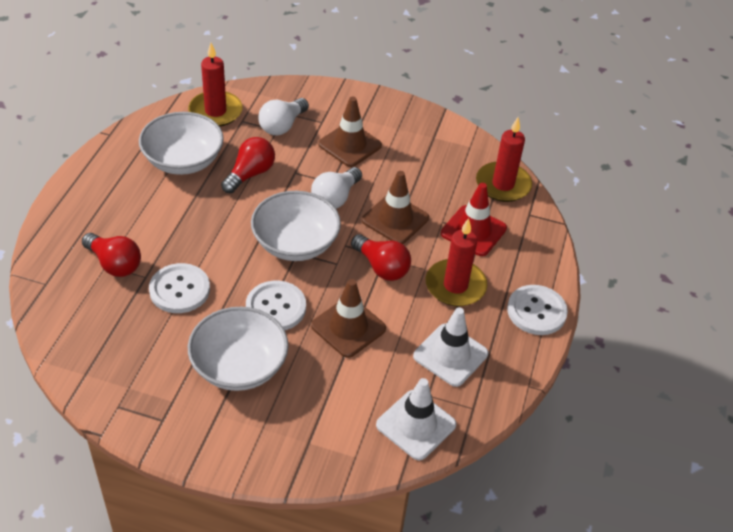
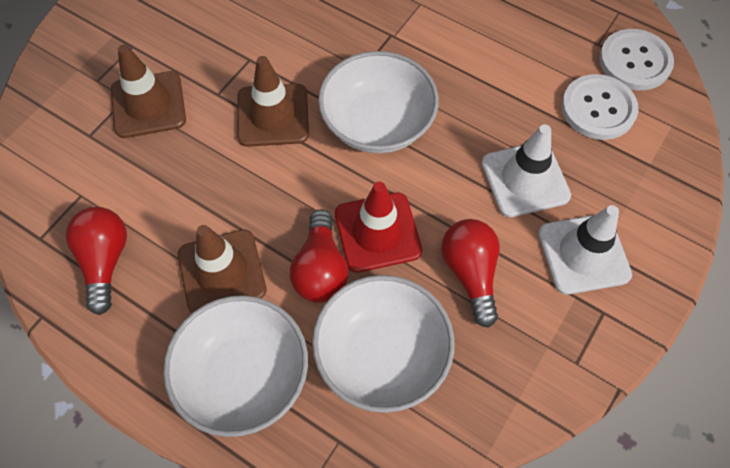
red candle: 3 -> 0
white button: 3 -> 2
white light bulb: 2 -> 0

